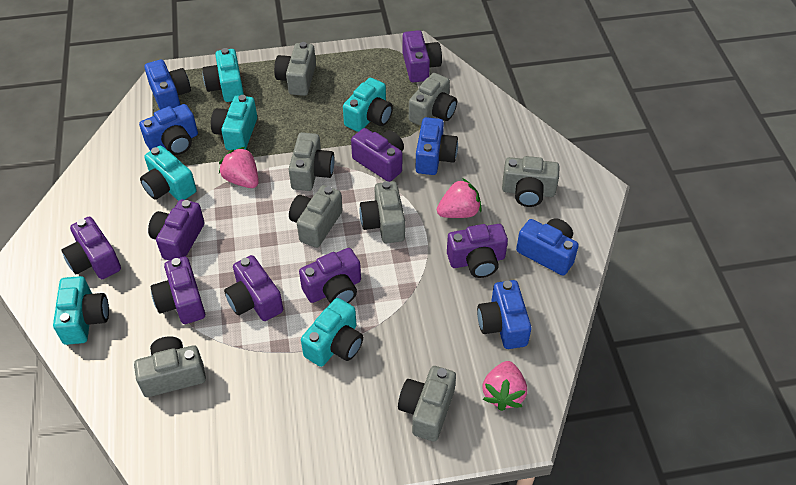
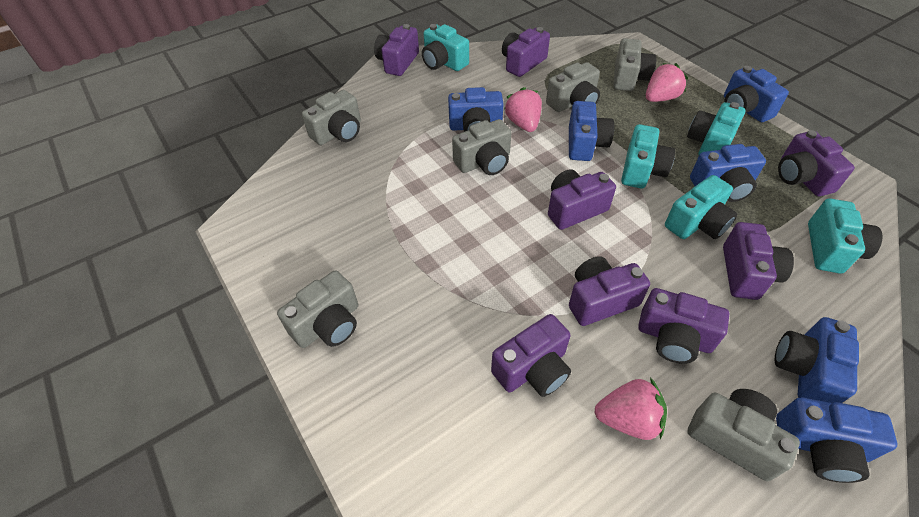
blue camera: 5 -> 6
grey camera: 8 -> 6
turquoise camera: 6 -> 5

